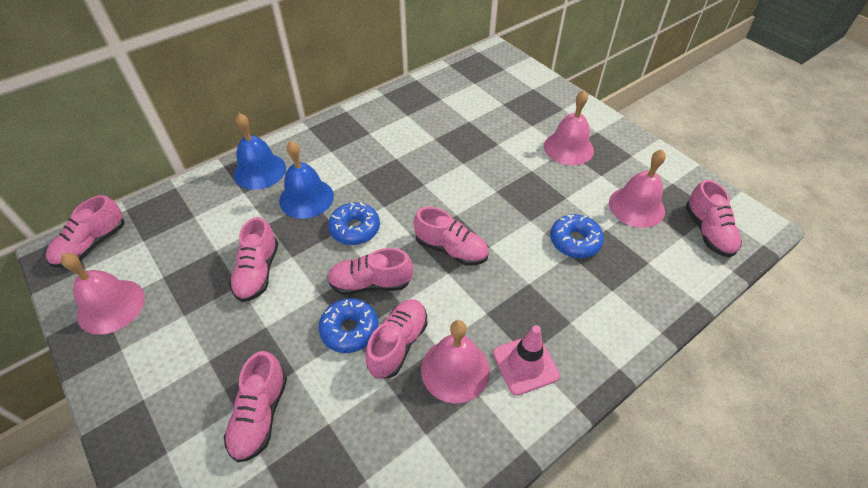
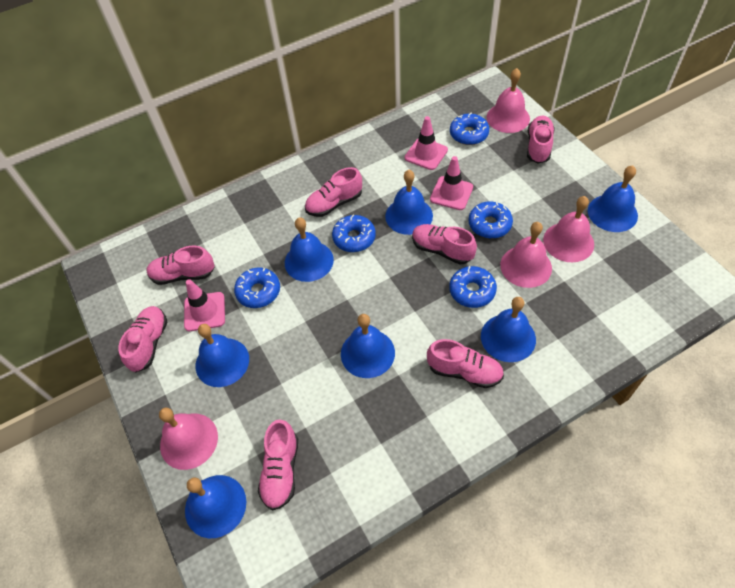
blue bell: 2 -> 7
blue donut: 3 -> 5
pink traffic cone: 1 -> 3

